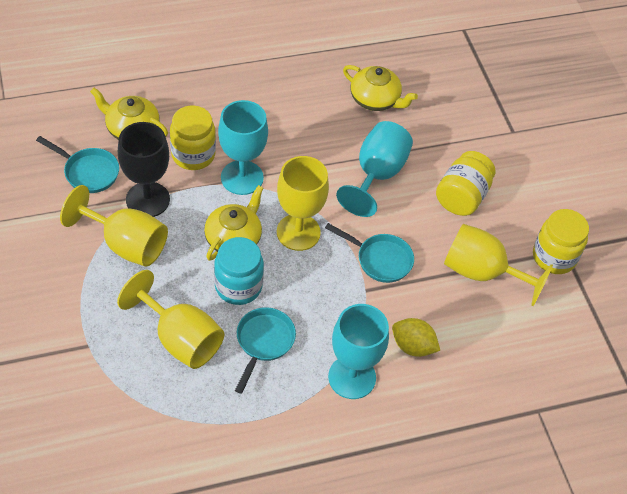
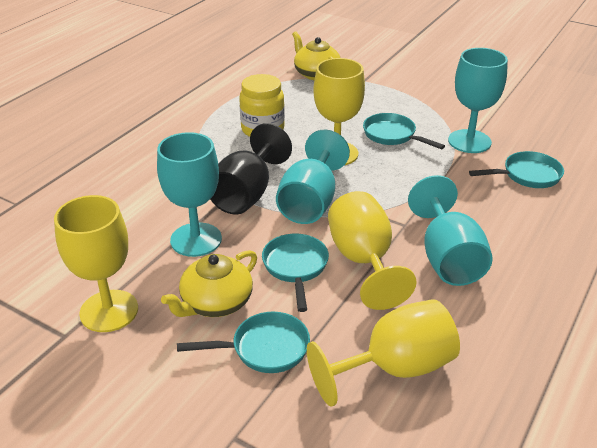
turquoise goblet: 3 -> 4
turquoise jar: 1 -> 0
turquoise pan: 3 -> 4
yellow jar: 3 -> 1
yellow lemon: 1 -> 0
yellow teapot: 3 -> 2

